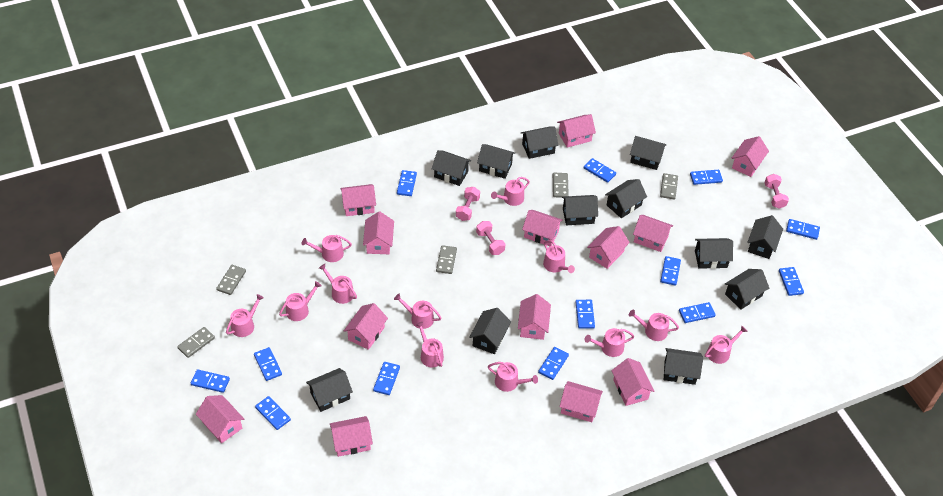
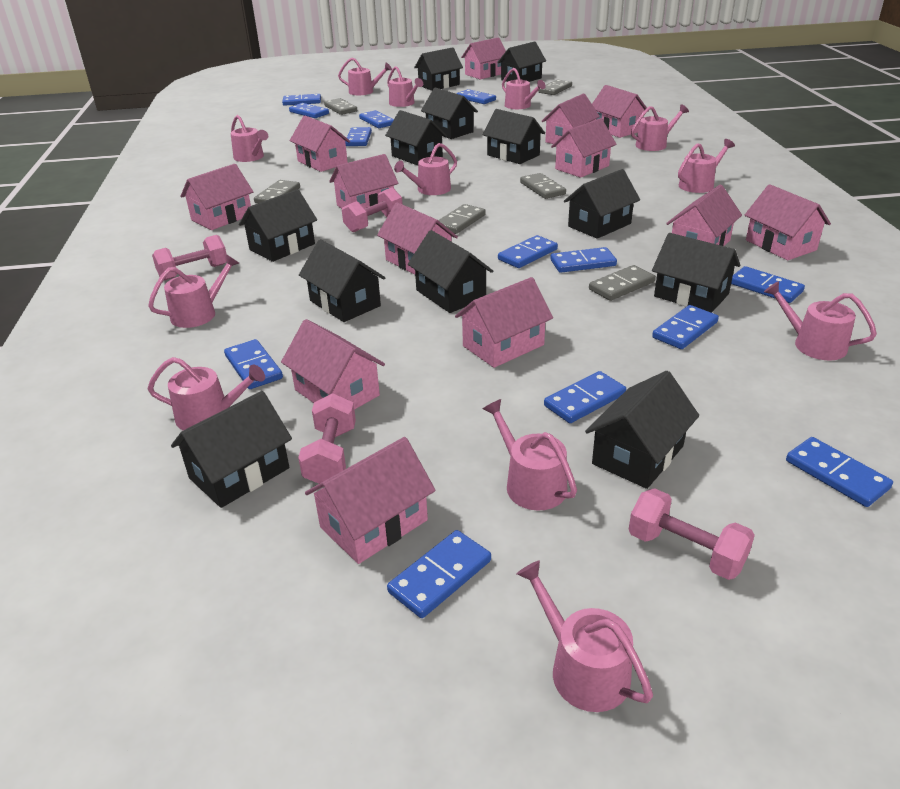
grey domino: 5 -> 6
pink dumbbell: 3 -> 4

